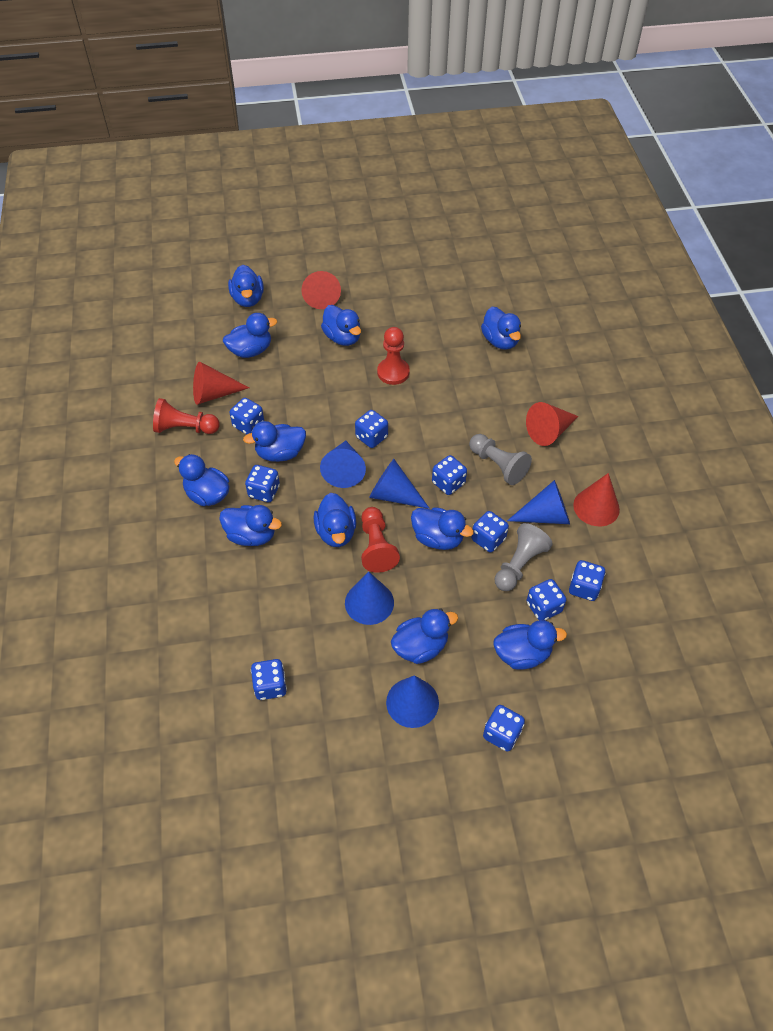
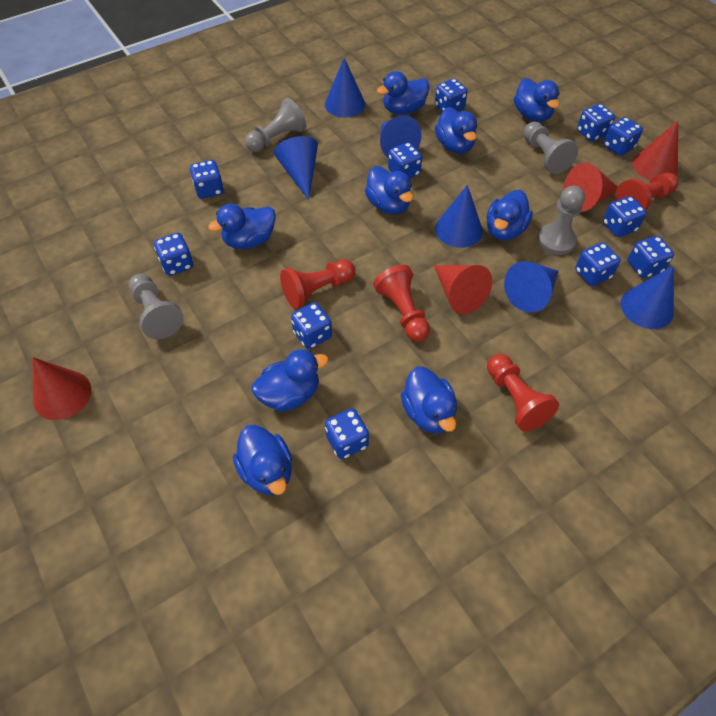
blue cone: 5 -> 6
blue dice: 9 -> 11
blue duck: 11 -> 9
grey pawn: 2 -> 4
red pawn: 3 -> 4

